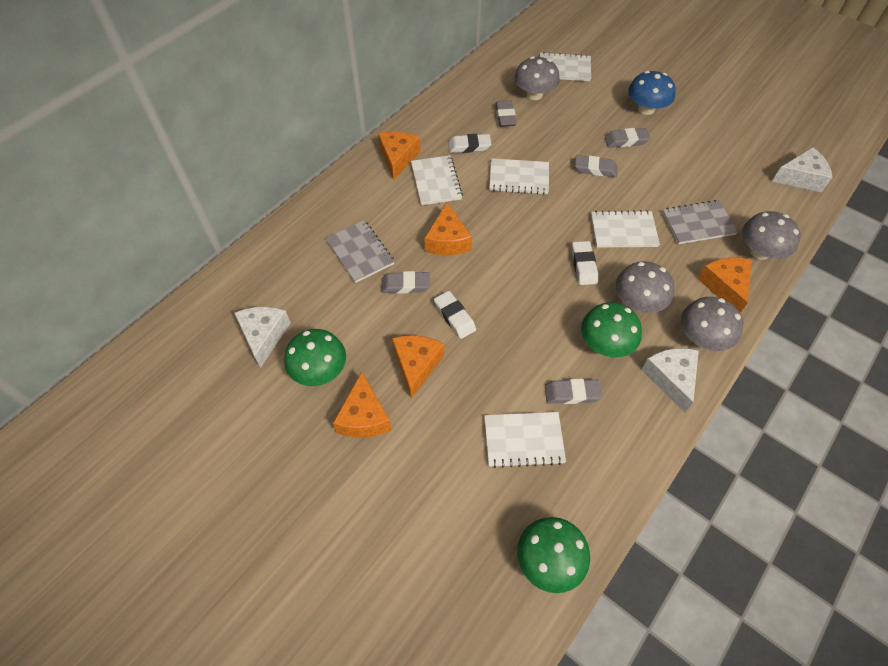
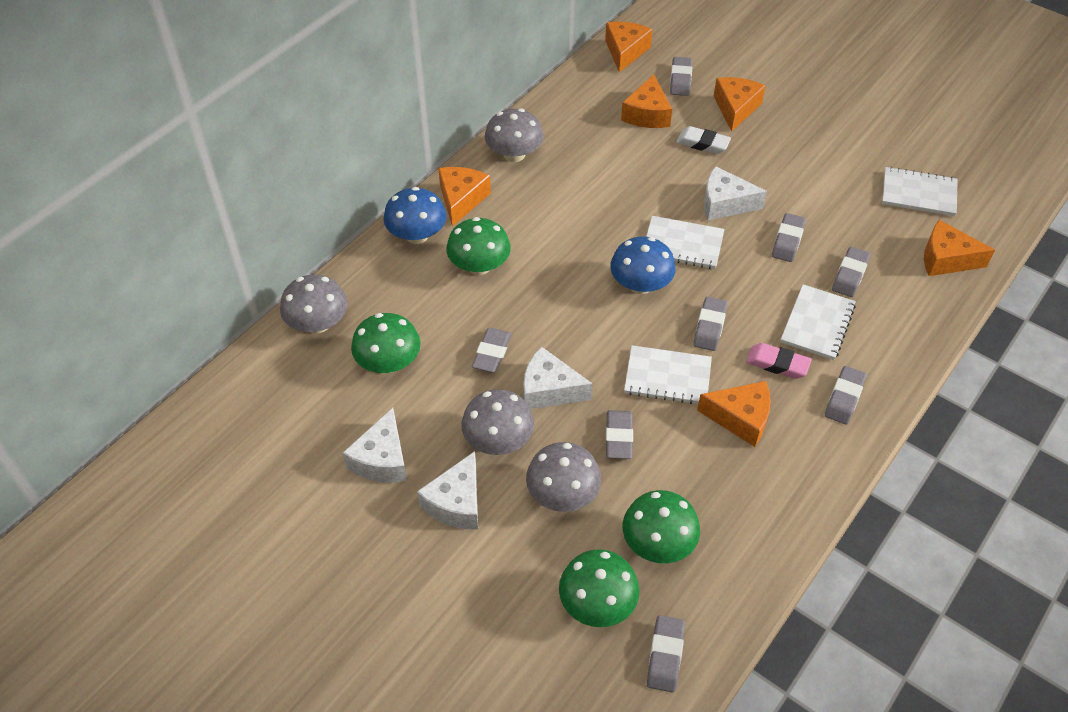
blue mushroom: 1 -> 2
green mushroom: 3 -> 4
grey eraser: 5 -> 8
grey notebook: 2 -> 0
orange cheese: 5 -> 6
pink eraser: 0 -> 1
white cheese: 3 -> 4
white eraser: 3 -> 1
white notebook: 5 -> 4

